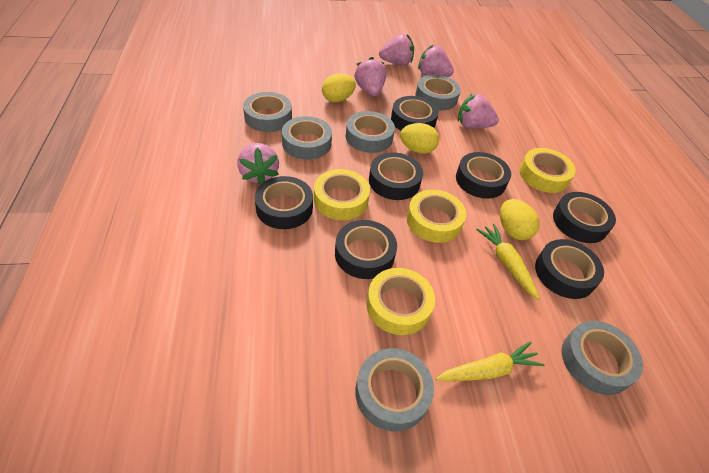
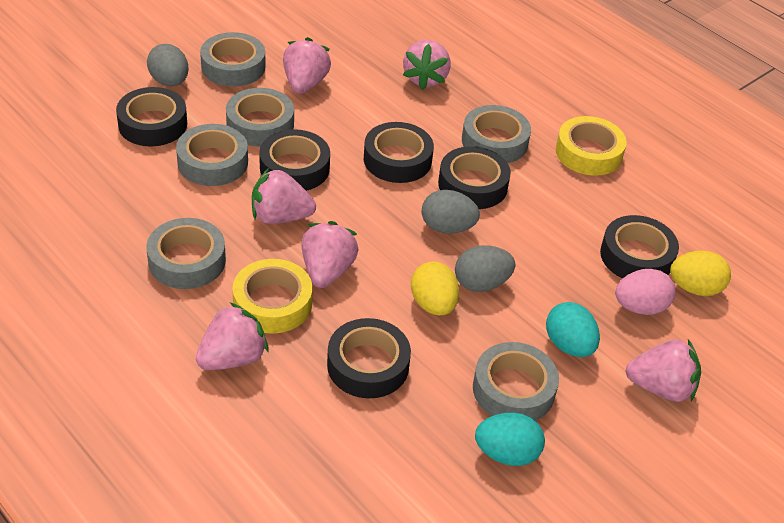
black tape: 7 -> 6
grey egg: 0 -> 3
pink egg: 0 -> 1
pink strawberry: 5 -> 6
turquoise egg: 0 -> 2
yellow carrot: 2 -> 0
yellow egg: 3 -> 2
yellow tape: 4 -> 2

